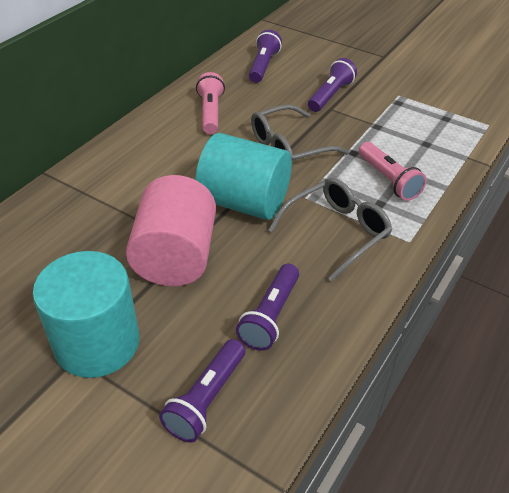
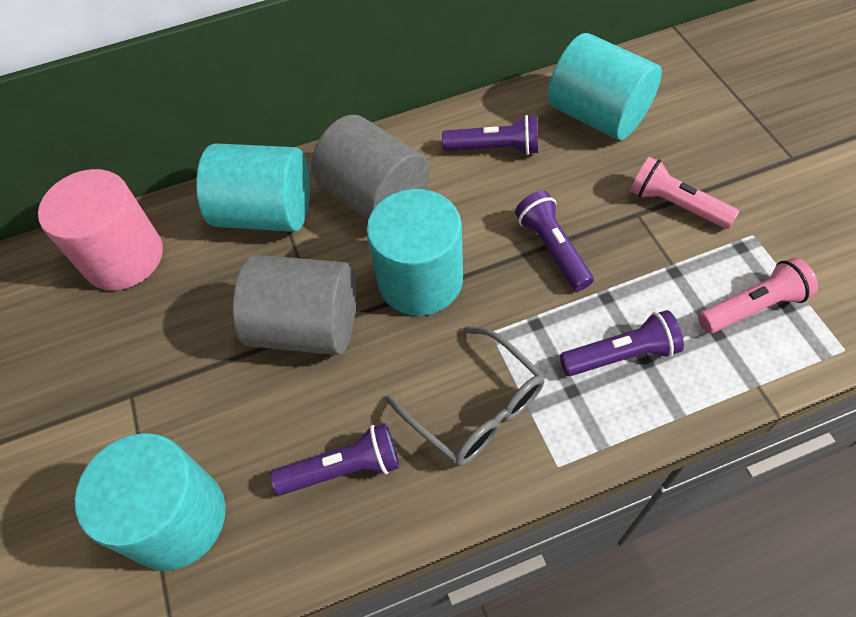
grey cylinder: 0 -> 2
grey glasses: 2 -> 1
turquoise cylinder: 2 -> 4

